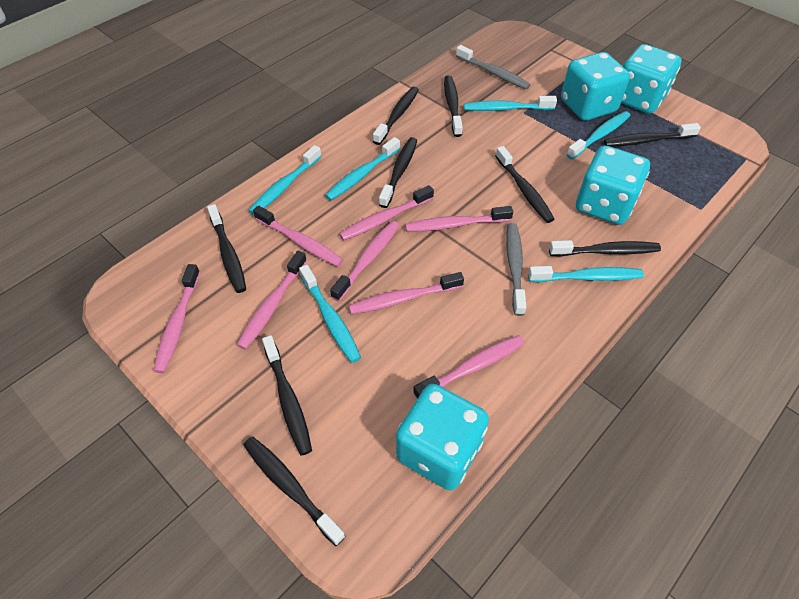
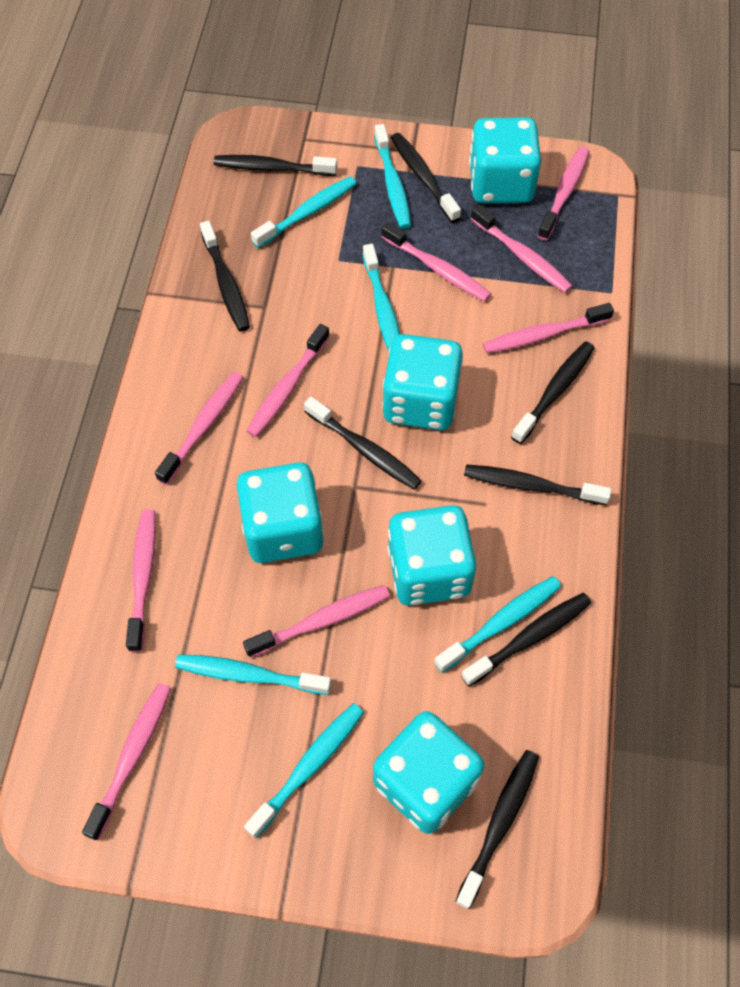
black toothbrush: 9 -> 8
grey toothbrush: 2 -> 0
pink toothbrush: 8 -> 9
turquoise dice: 4 -> 5

